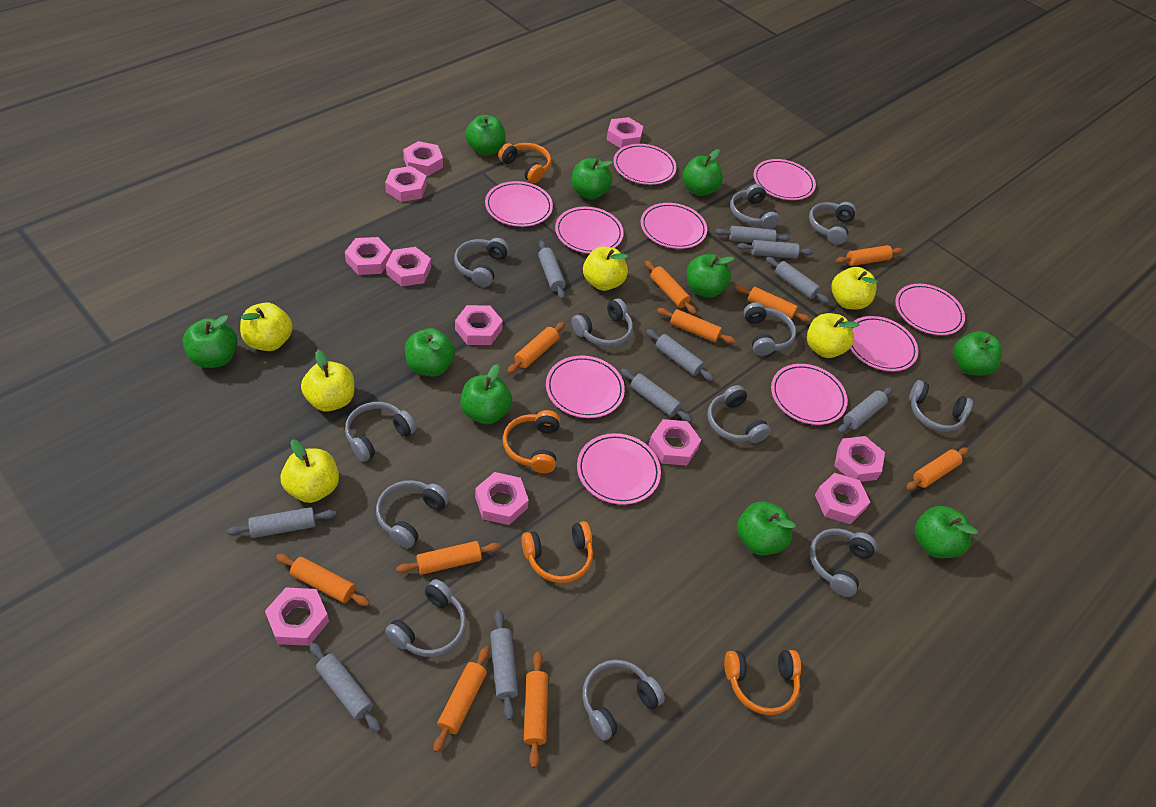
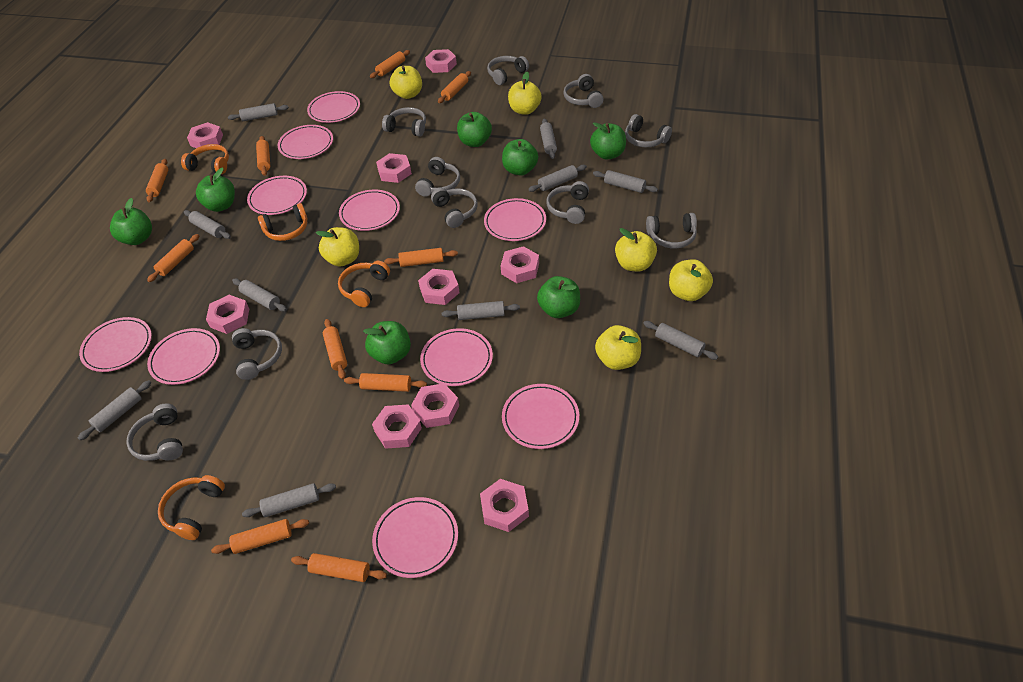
green apple: 10 -> 7
grey headphones: 12 -> 10
pink nut: 11 -> 9

